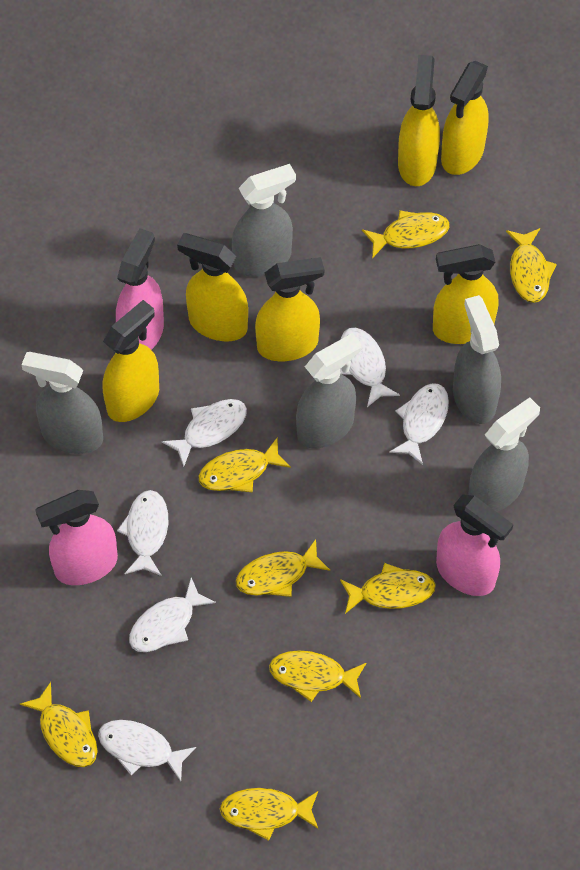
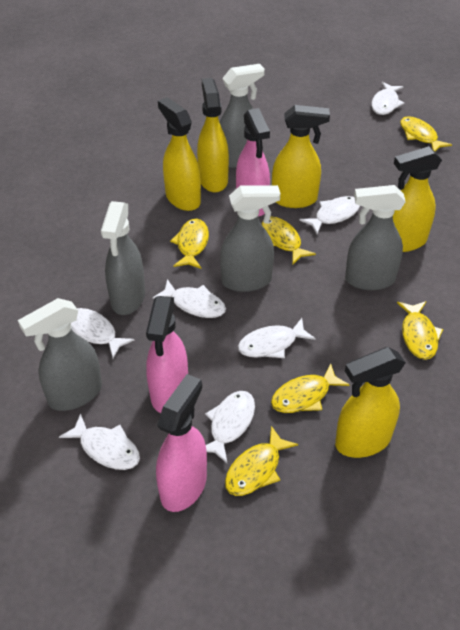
white fish: 6 -> 7
yellow fish: 8 -> 6
yellow spray bottle: 6 -> 5

